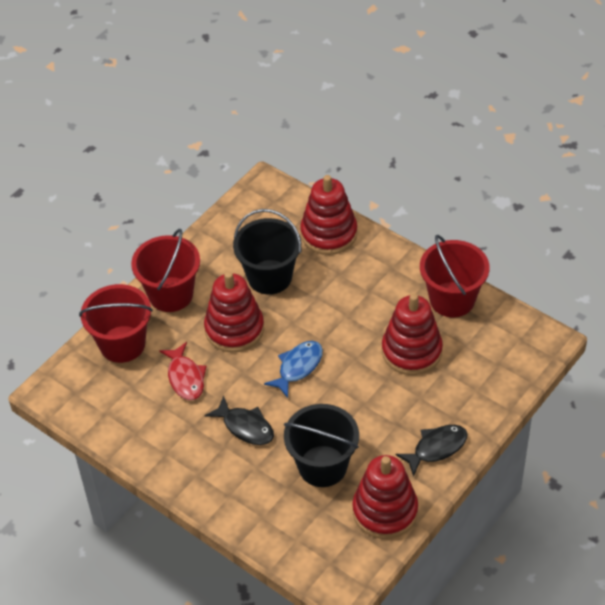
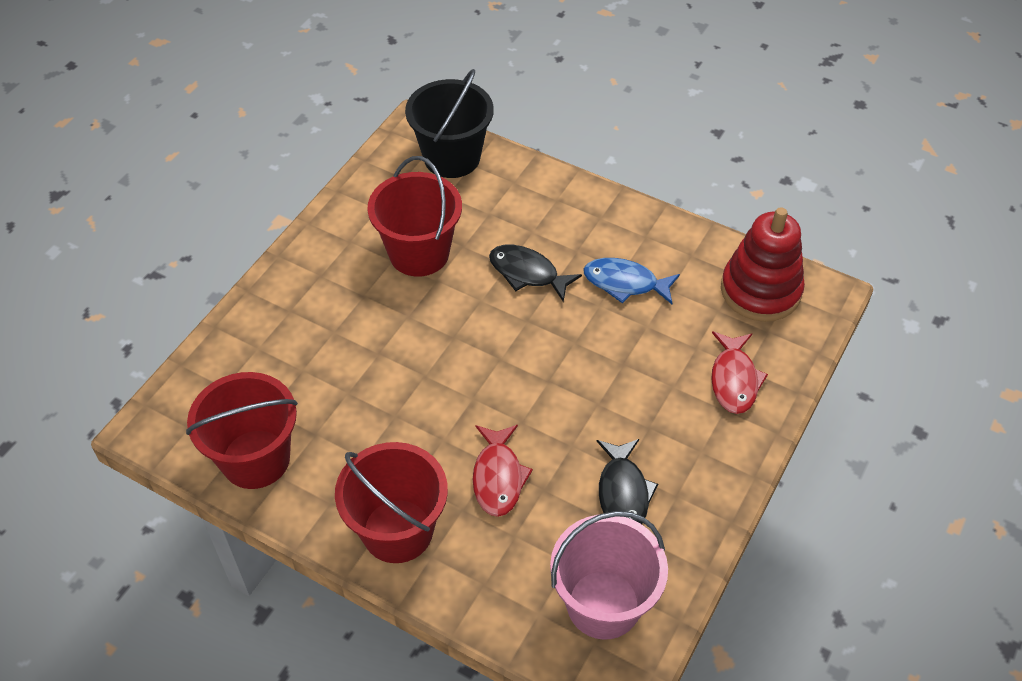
black bucket: 2 -> 1
pink bucket: 0 -> 1
red fish: 1 -> 2
red stacking toy: 4 -> 1

